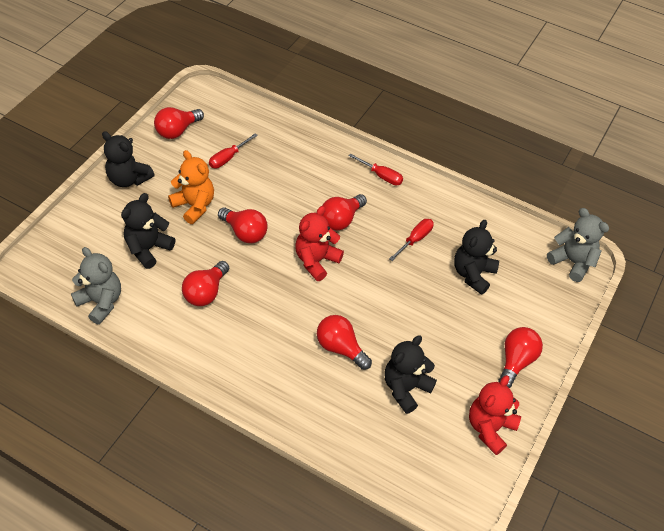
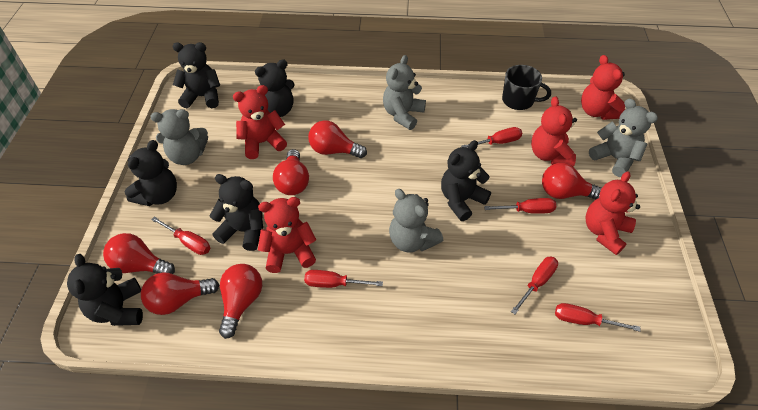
black mug: 0 -> 1
black teddy bear: 4 -> 6
grey teddy bear: 2 -> 4
orange teddy bear: 1 -> 0
red screwdriver: 3 -> 6
red teddy bear: 2 -> 5

